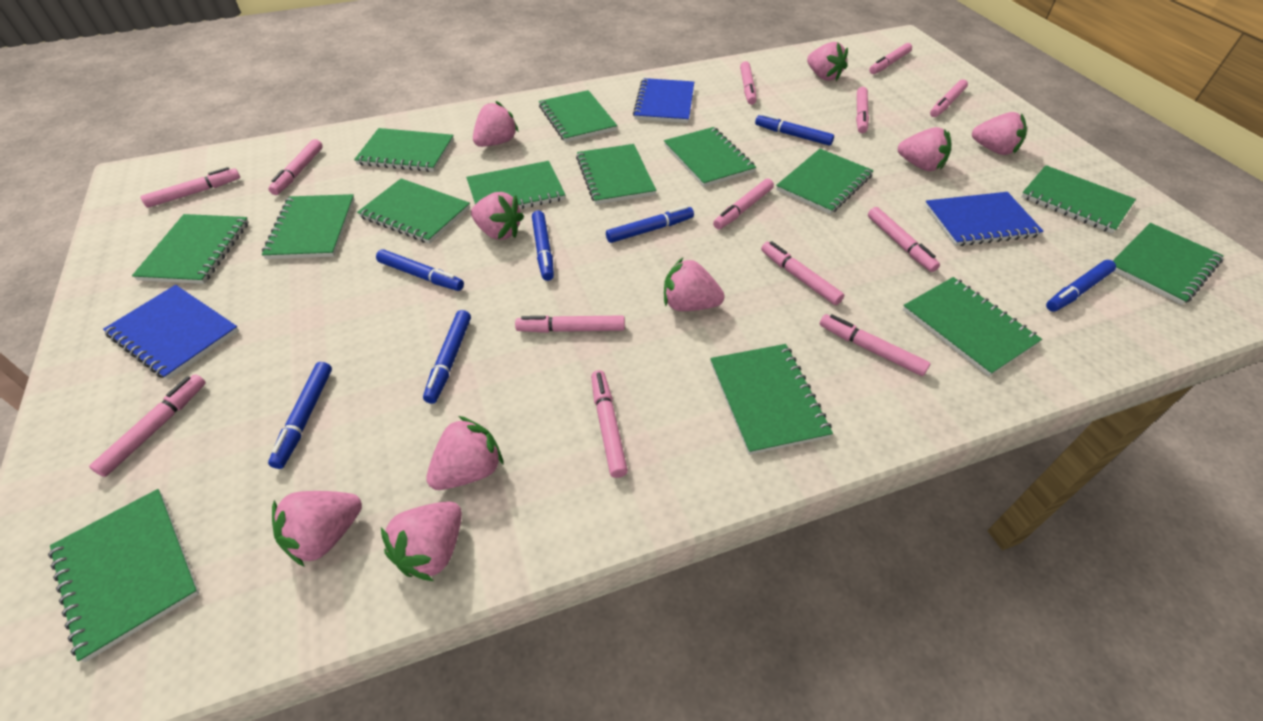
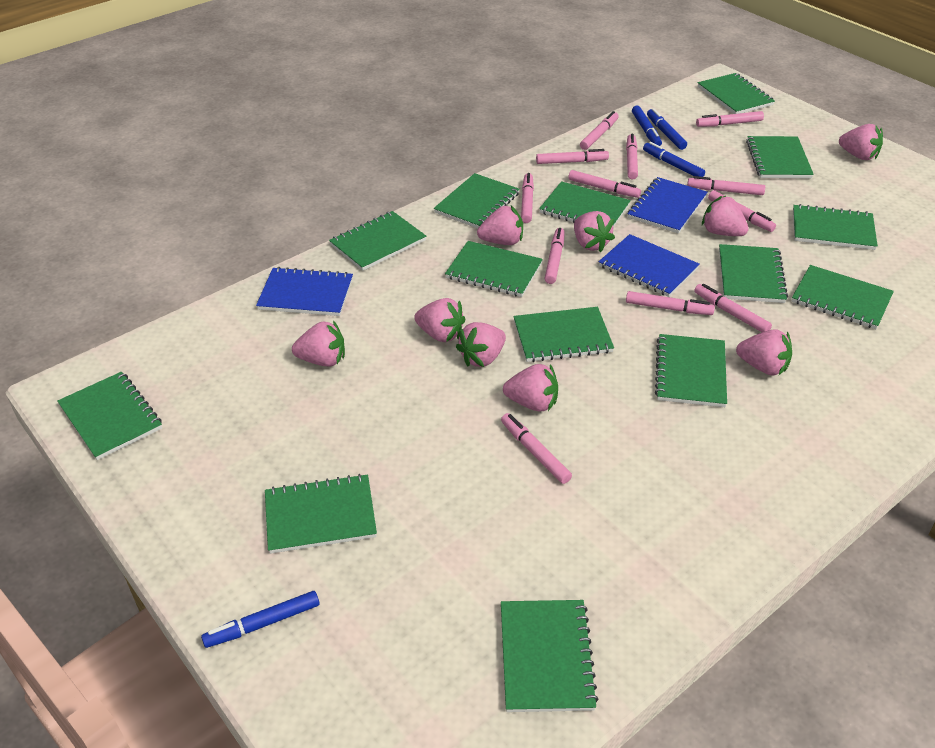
blue marker: 7 -> 4
pink marker: 13 -> 12

